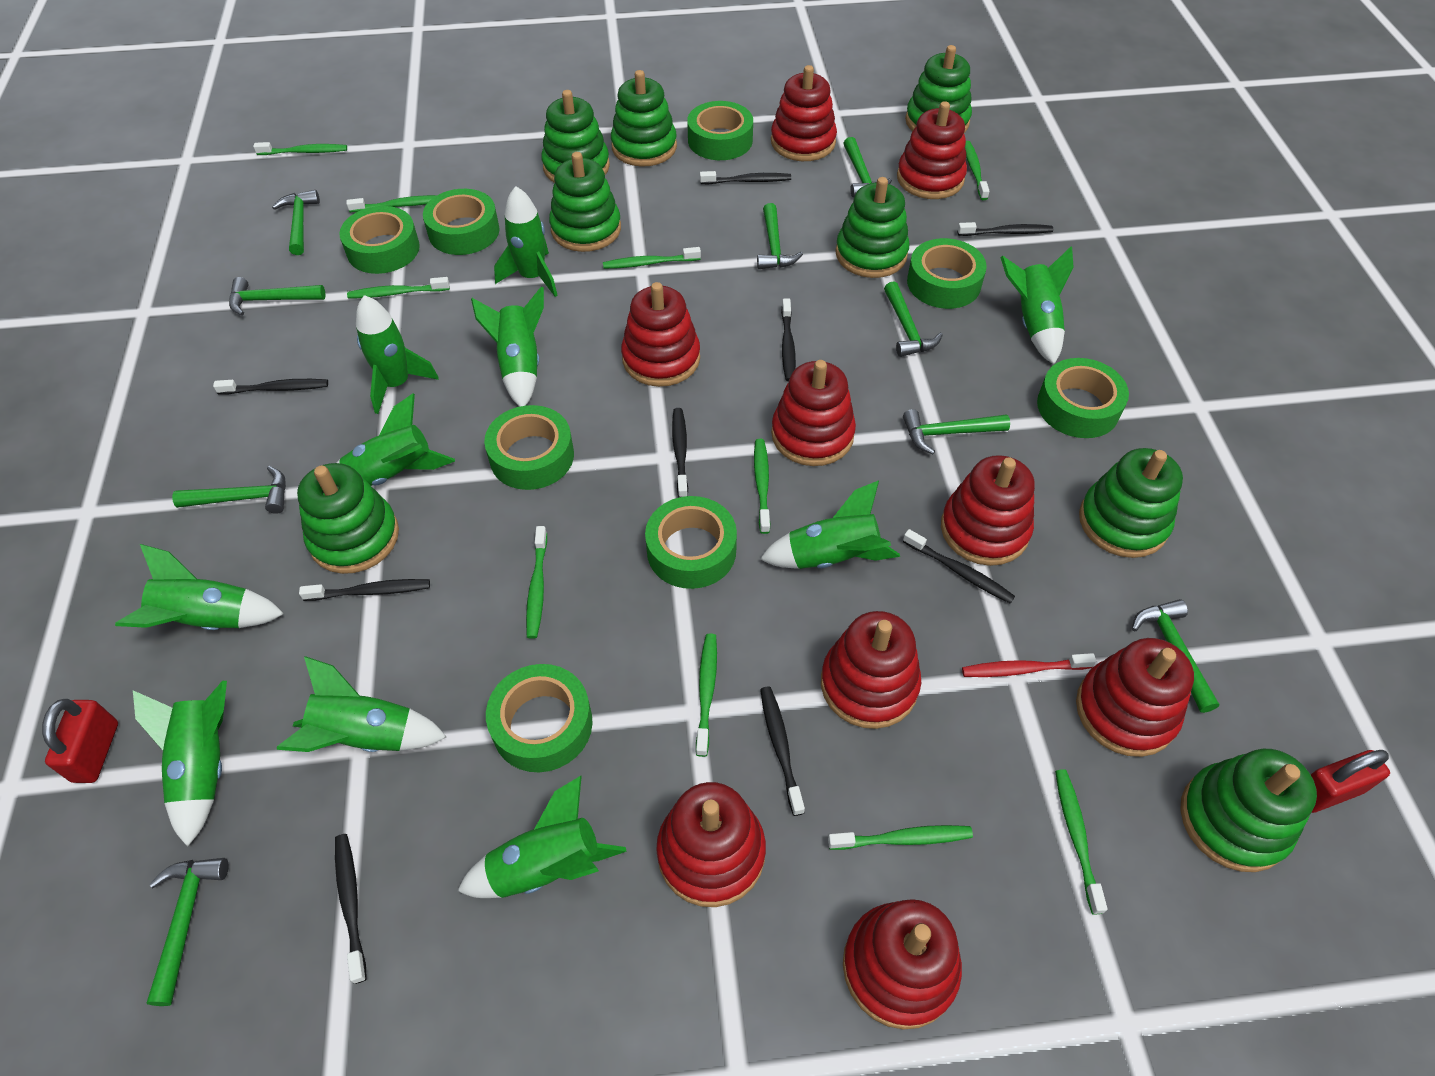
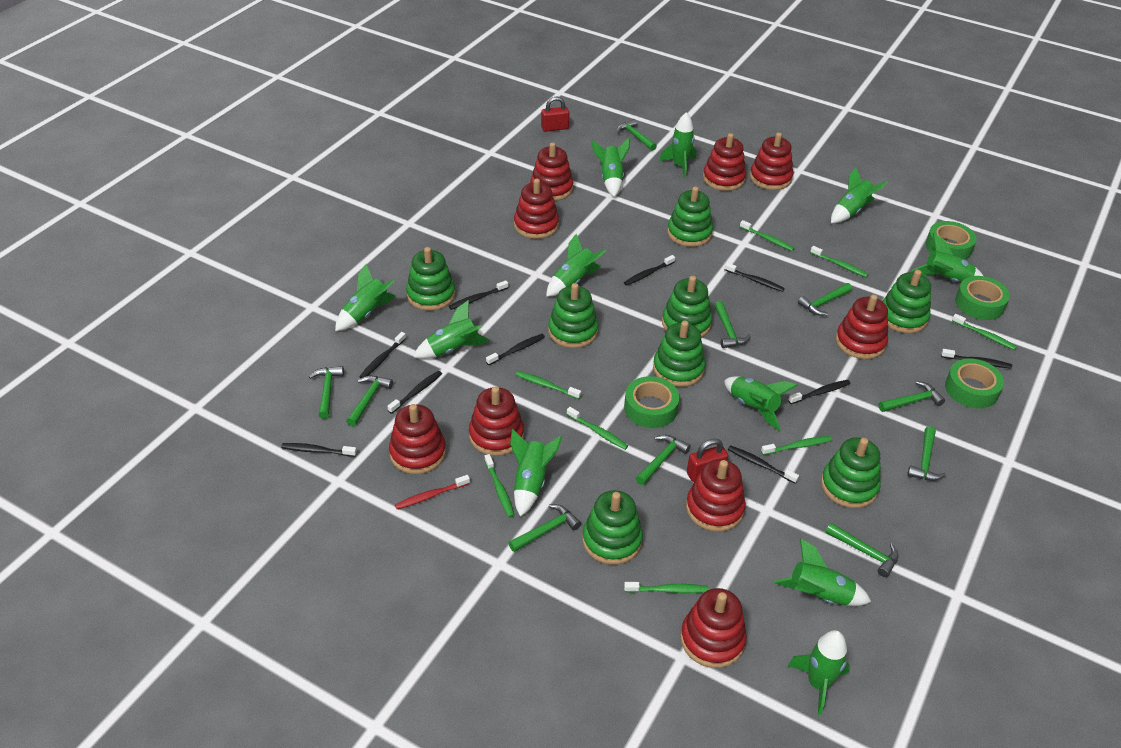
black toothbrush: 9 -> 10
green hammer: 9 -> 10
green rocket: 10 -> 11
green tape: 8 -> 4
green toothbrush: 10 -> 8

